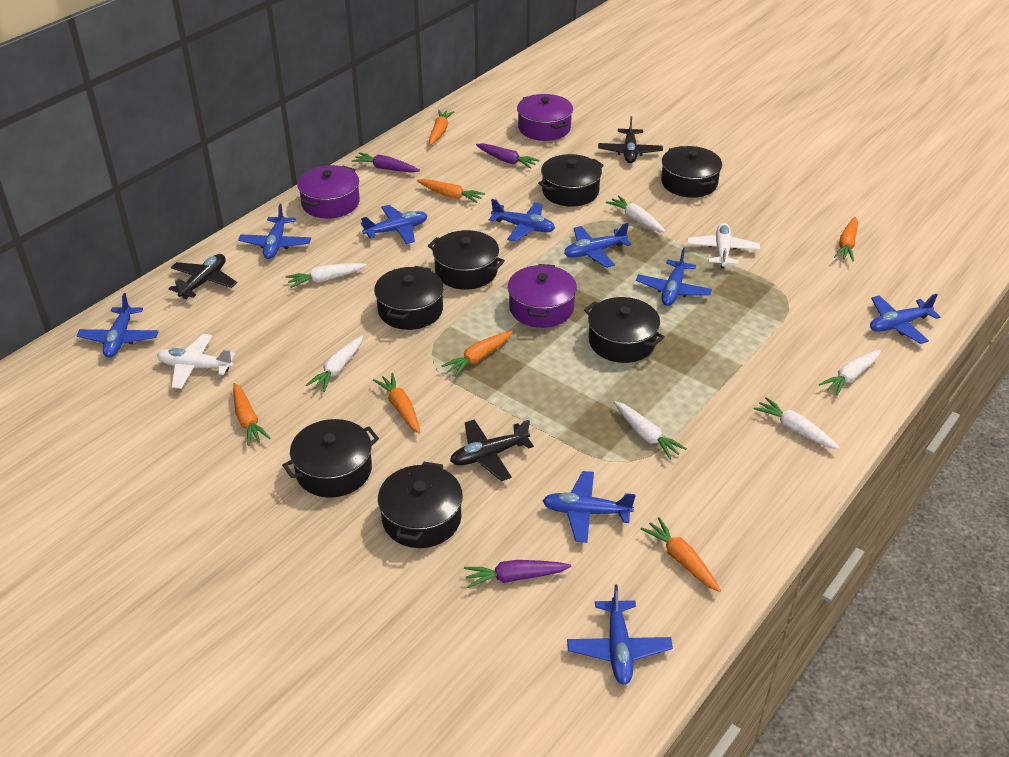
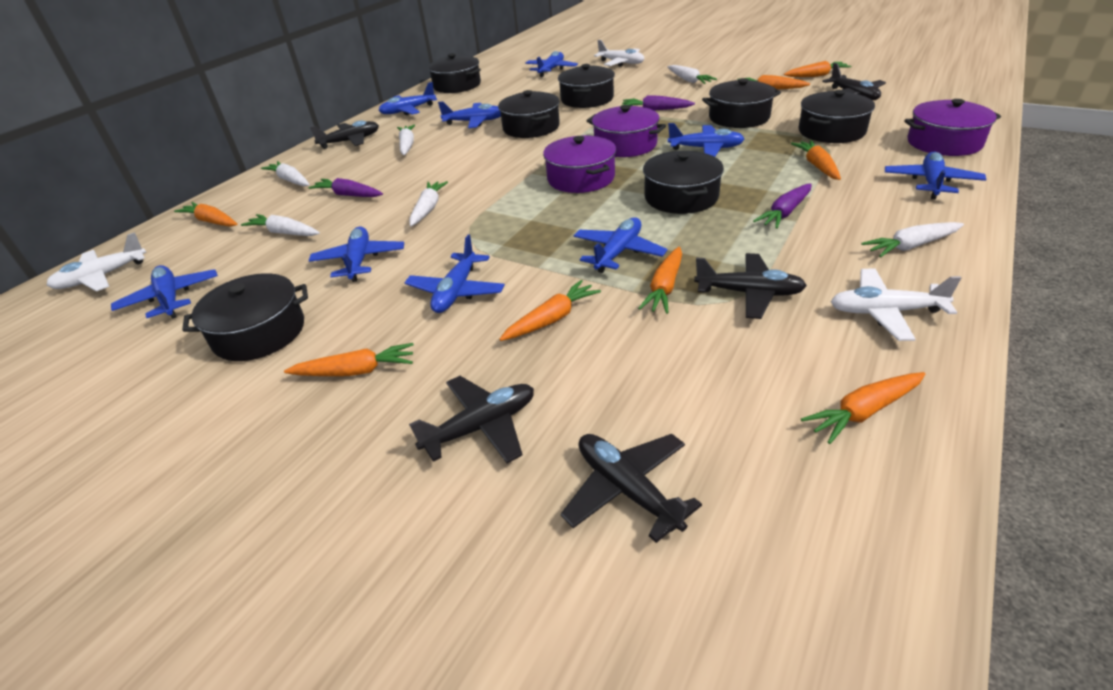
black plane: 3 -> 5
orange carrot: 7 -> 8
white plane: 2 -> 3

